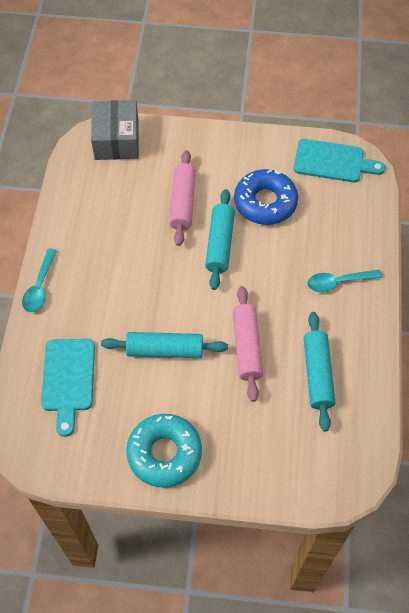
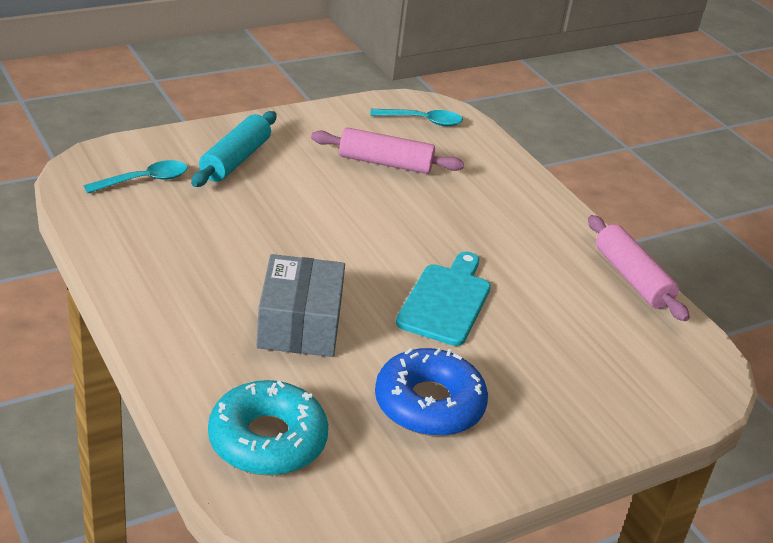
turquoise cutting board: 2 -> 1
turquoise rolling pin: 3 -> 1

